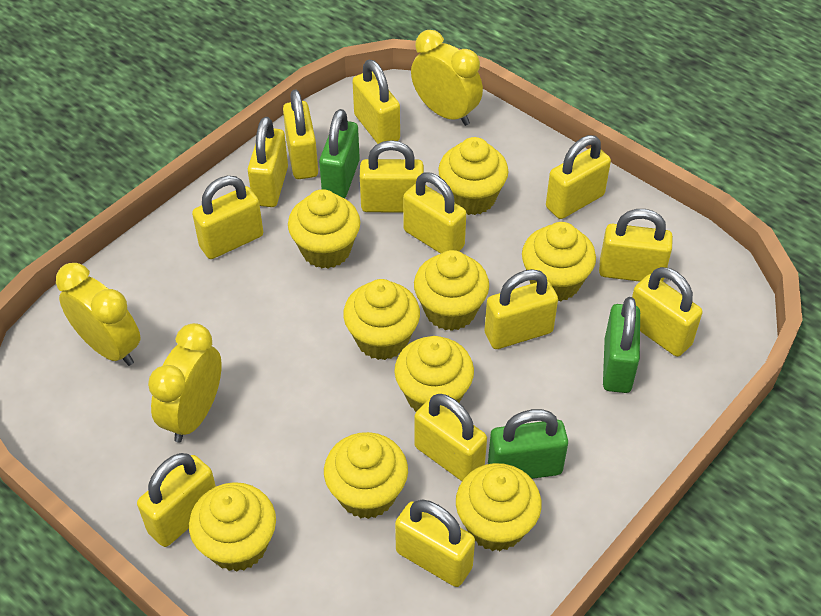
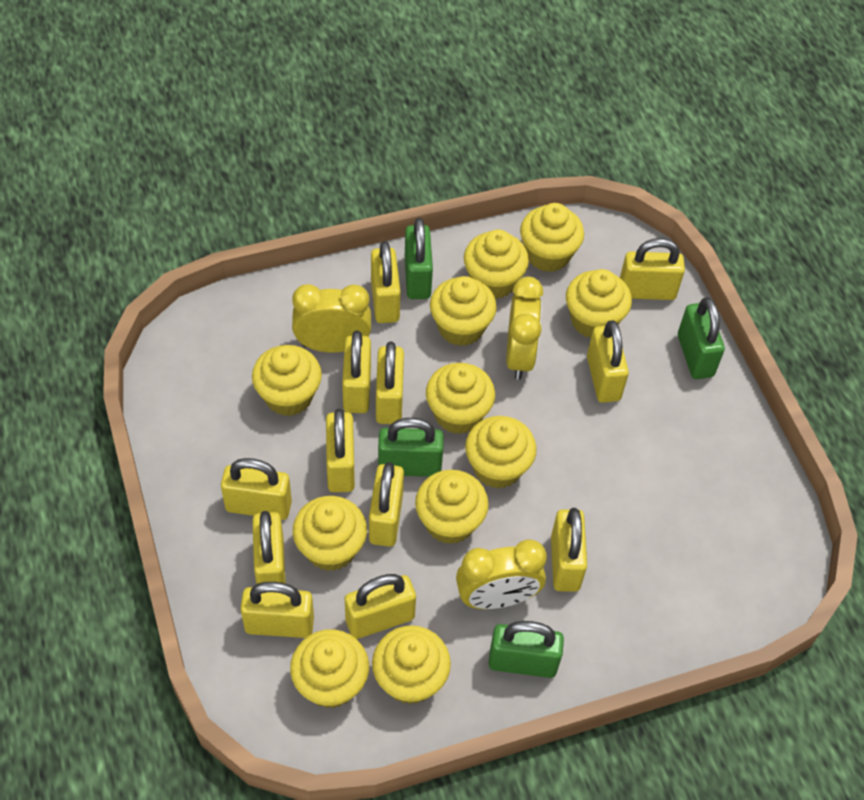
green padlock: 3 -> 4
yellow cupcake: 9 -> 11
yellow padlock: 13 -> 12

